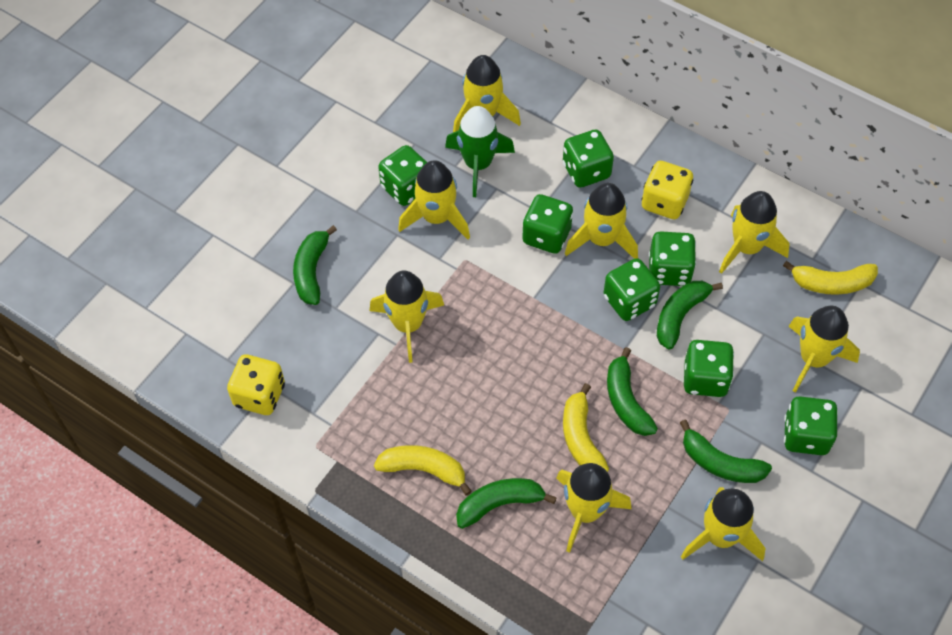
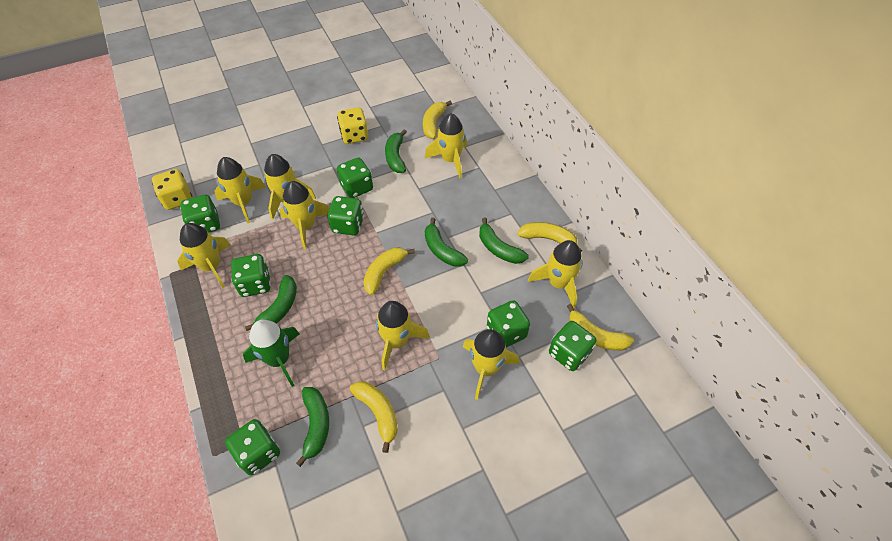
yellow banana: 3 -> 5

